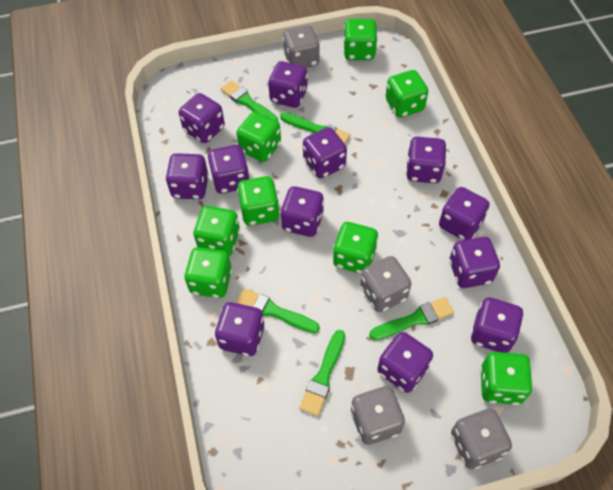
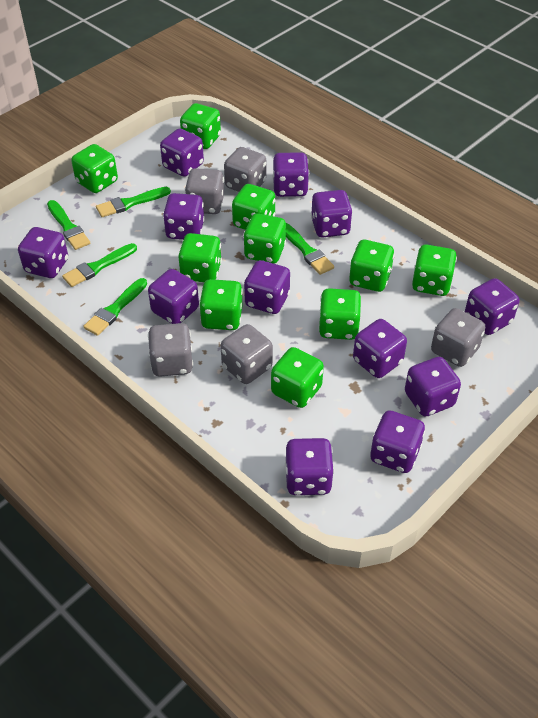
green dice: 8 -> 10
grey dice: 4 -> 5

